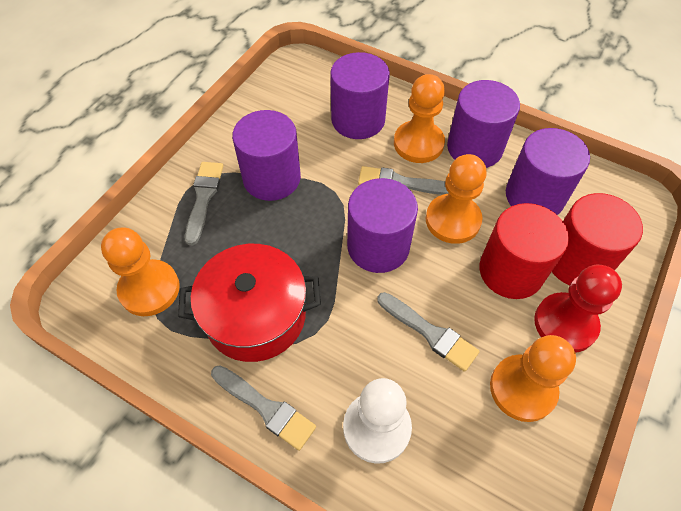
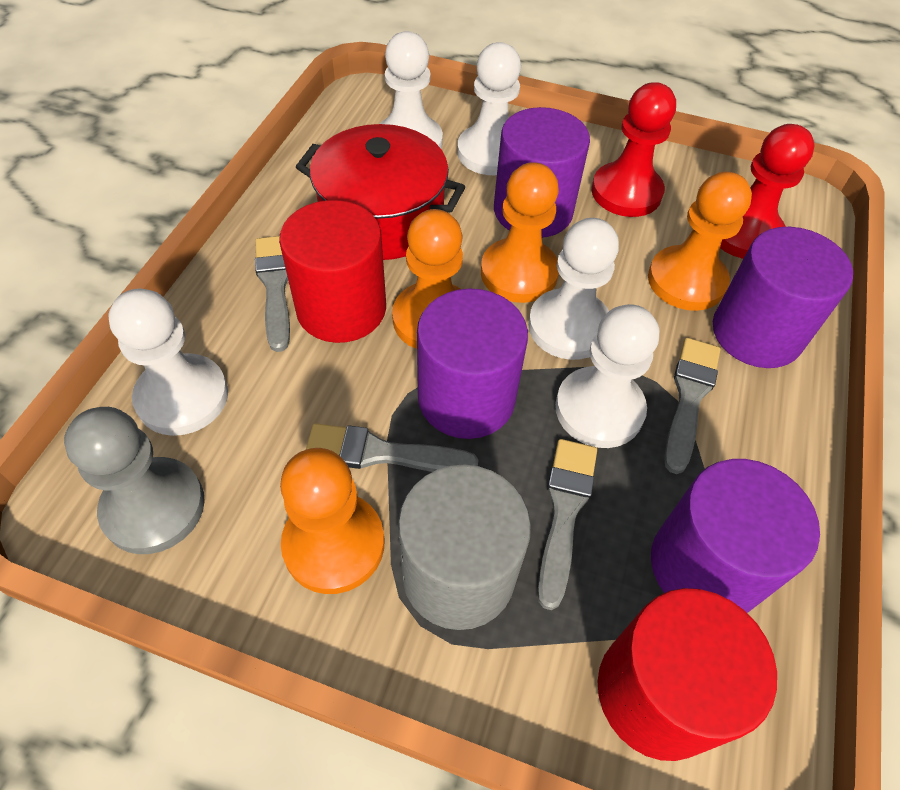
grey cylinder: 0 -> 1
grey pawn: 0 -> 1
purple cylinder: 5 -> 4
red pawn: 1 -> 2
white pawn: 1 -> 5

